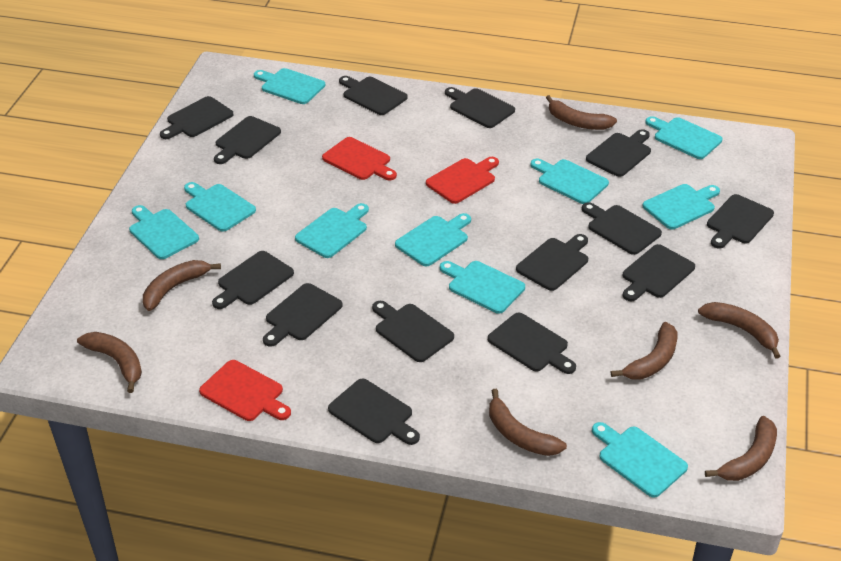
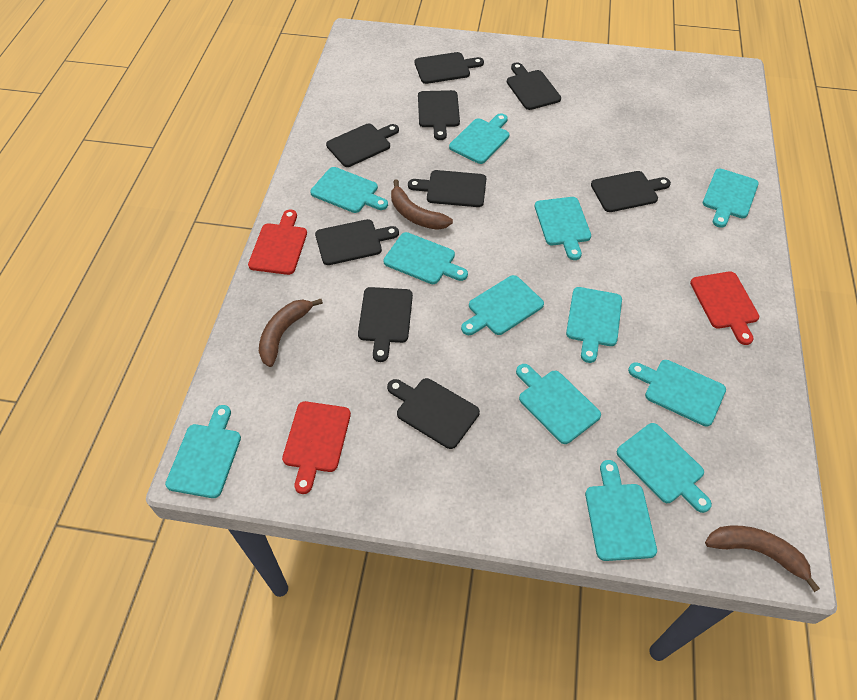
black cutting board: 14 -> 9
brown banana: 7 -> 3
turquoise cutting board: 10 -> 12

